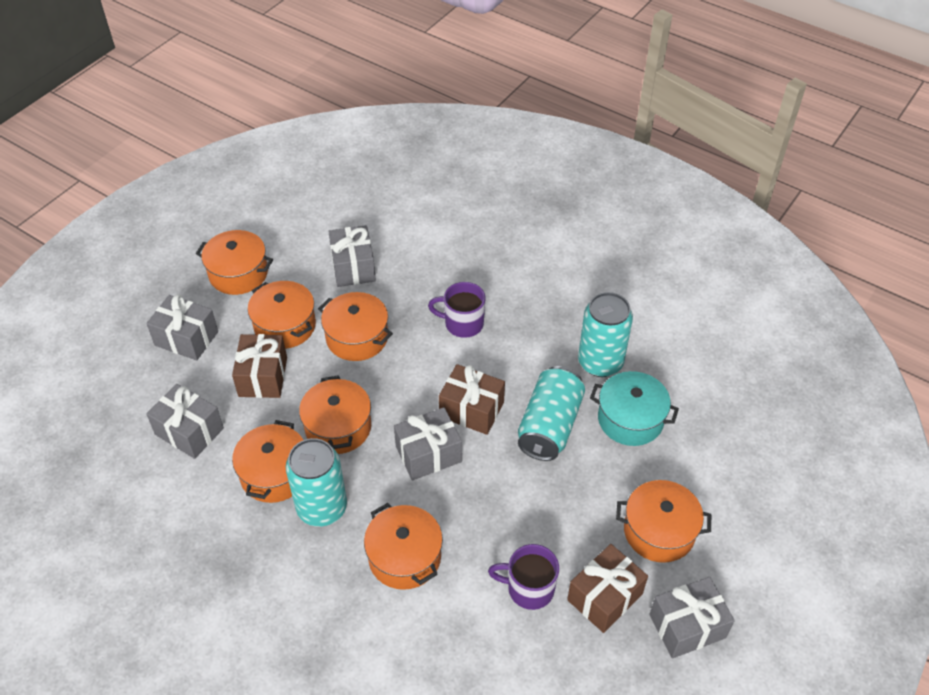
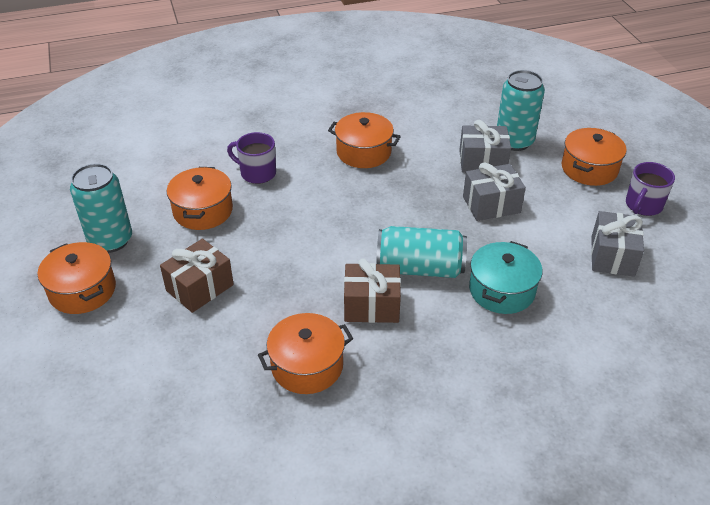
brown gift: 3 -> 2
grey gift: 5 -> 3
orange pot: 7 -> 5

